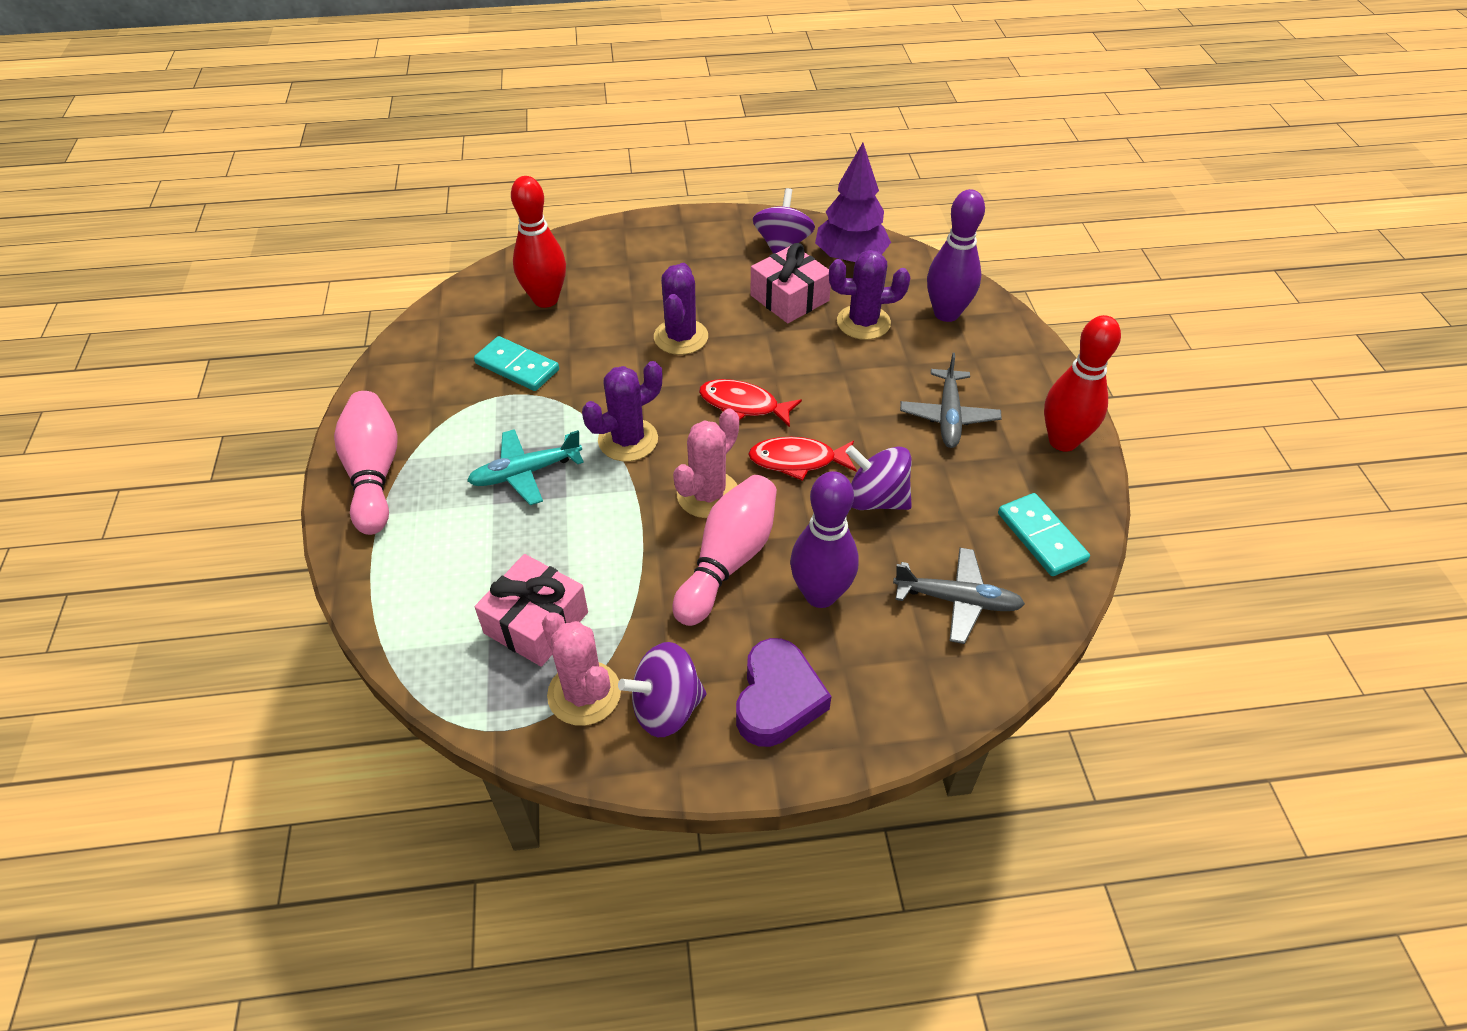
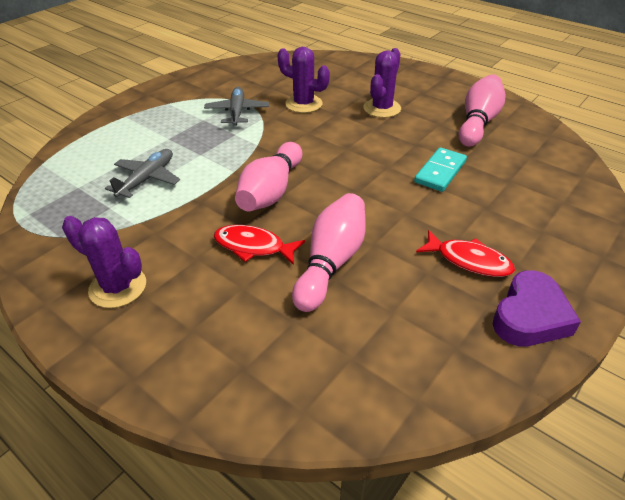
pink bowling pin: 2 -> 3
pink cactus: 2 -> 0
pink gift: 2 -> 0
purple bowling pin: 2 -> 0
purple spinning top: 3 -> 0
purple tree: 1 -> 0
red bowling pin: 2 -> 0
turquoise domino: 2 -> 1
turquoise plane: 1 -> 0

